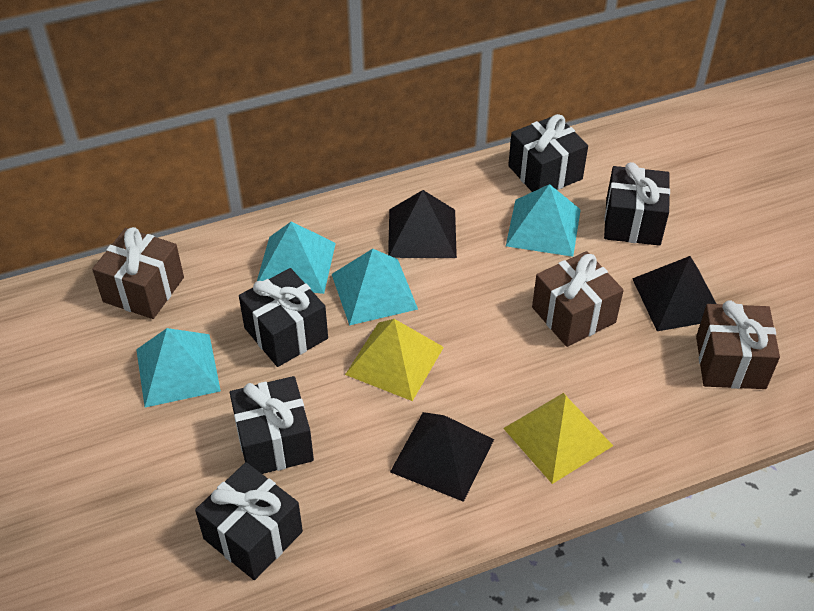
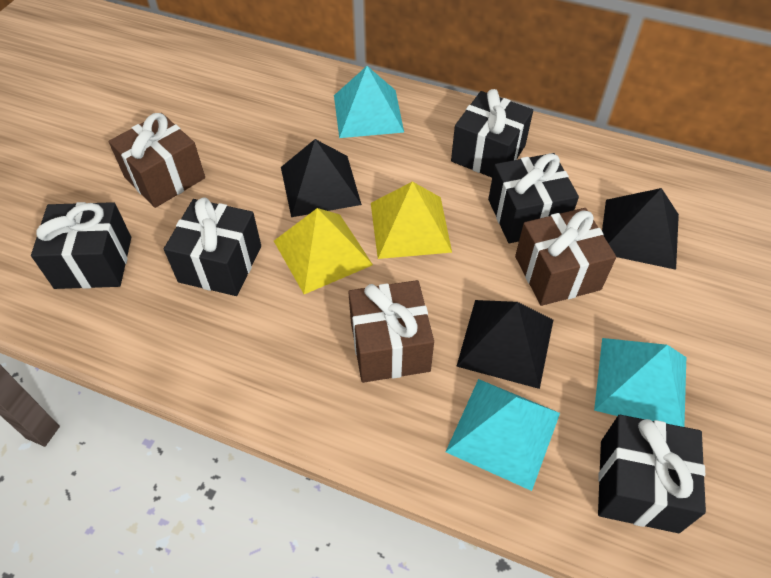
turquoise pyramid: 4 -> 3

